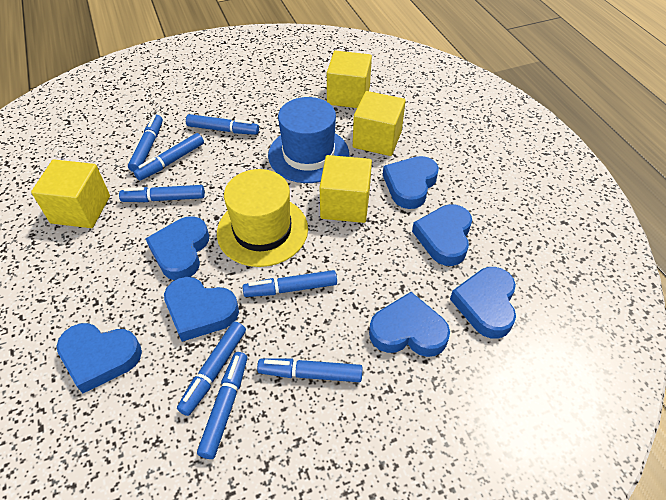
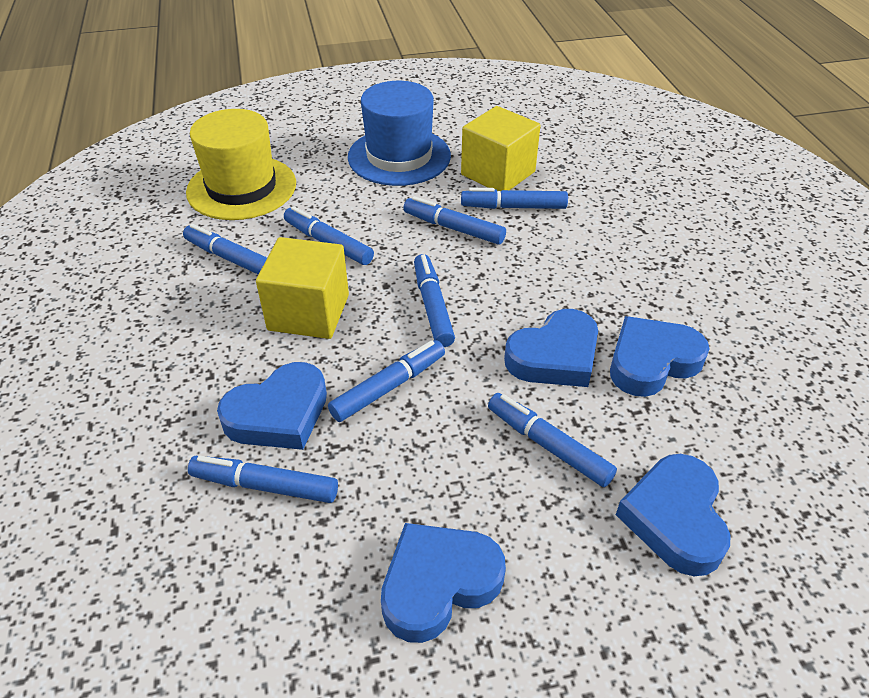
blue heart: 7 -> 5
yellow cube: 4 -> 2

